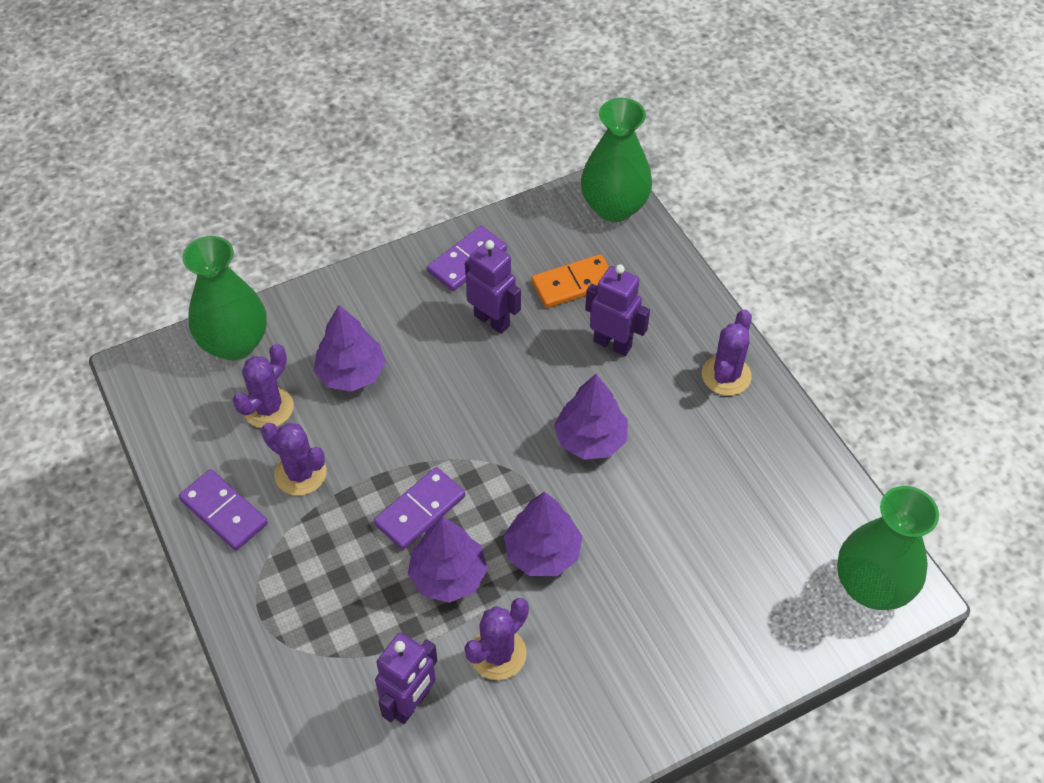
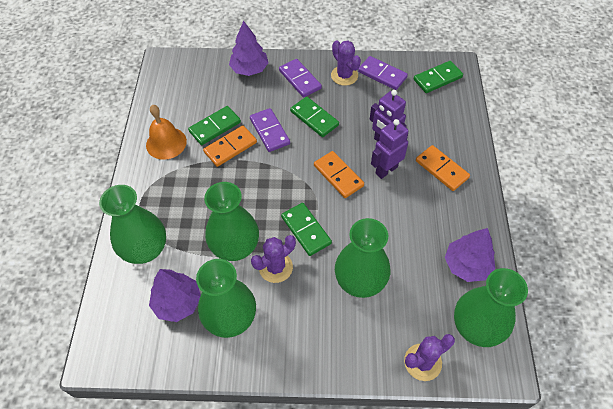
green domino: 0 -> 4
green vase: 3 -> 5
orange bell: 0 -> 1
orange domino: 1 -> 3
purple cactus: 4 -> 3
purple robot: 3 -> 2
purple tree: 4 -> 3

